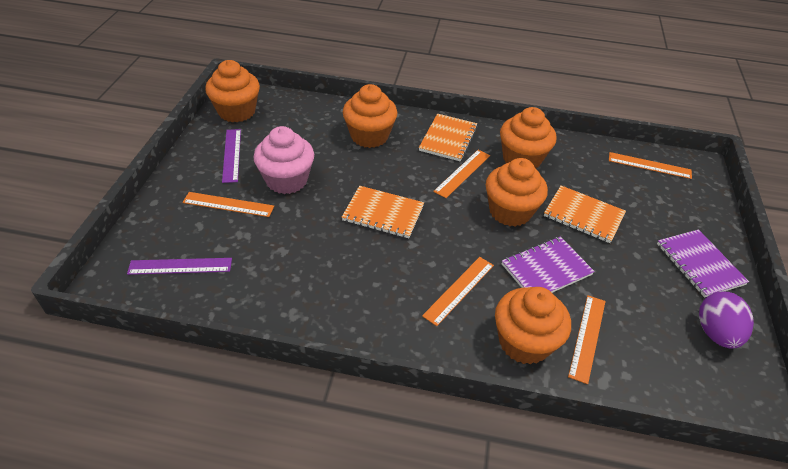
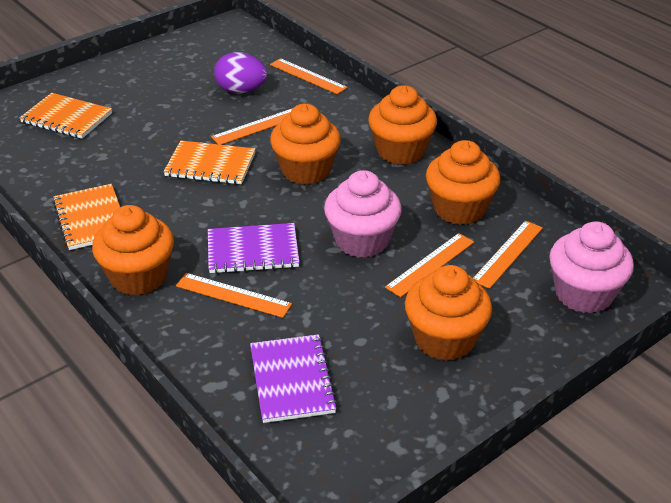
pink cupcake: 1 -> 2
purple ruler: 2 -> 0

